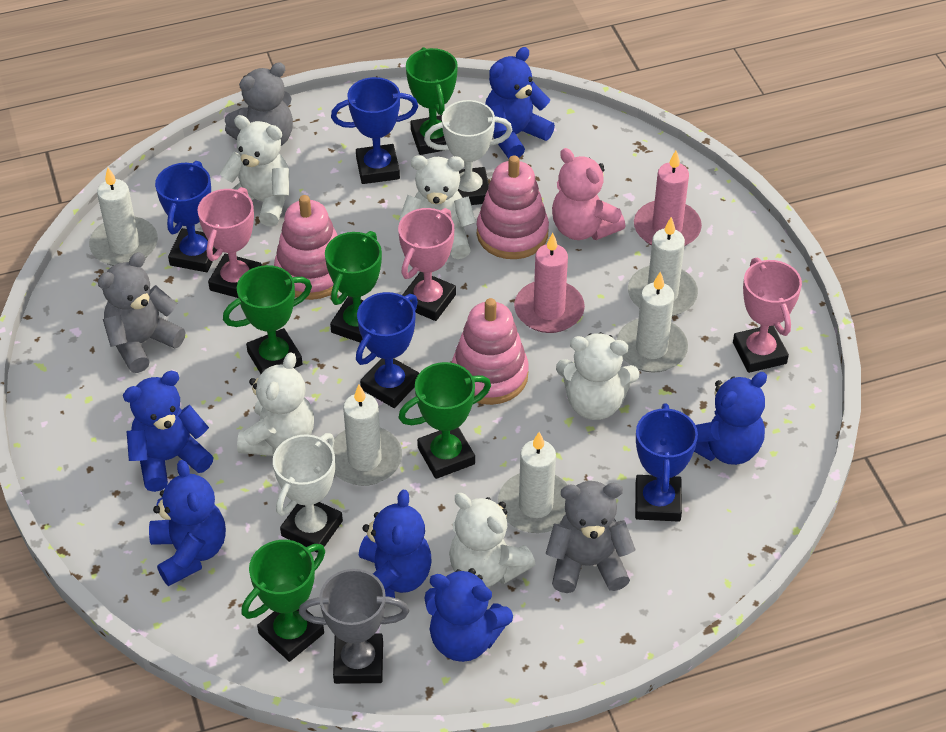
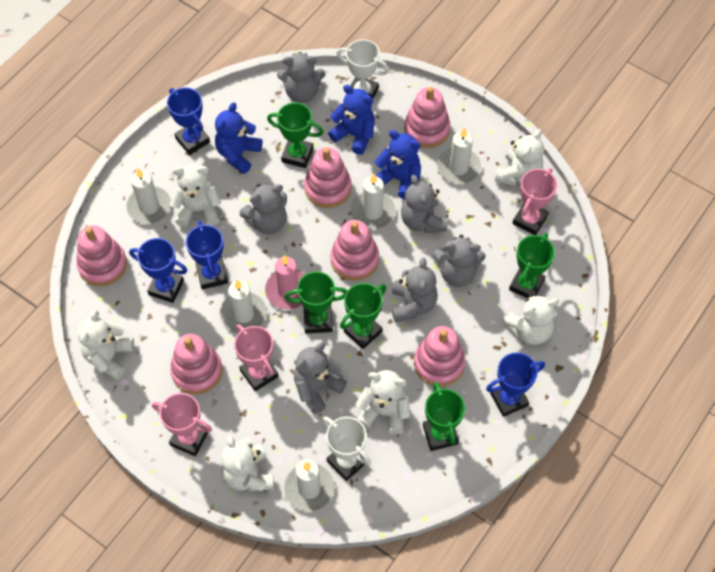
blue teddy bear: 6 -> 3
grey teddy bear: 3 -> 6
grey trophy: 1 -> 0
pink candle: 2 -> 1
pink stacking toy: 3 -> 6
pink teddy bear: 1 -> 0
white teddy bear: 5 -> 6

